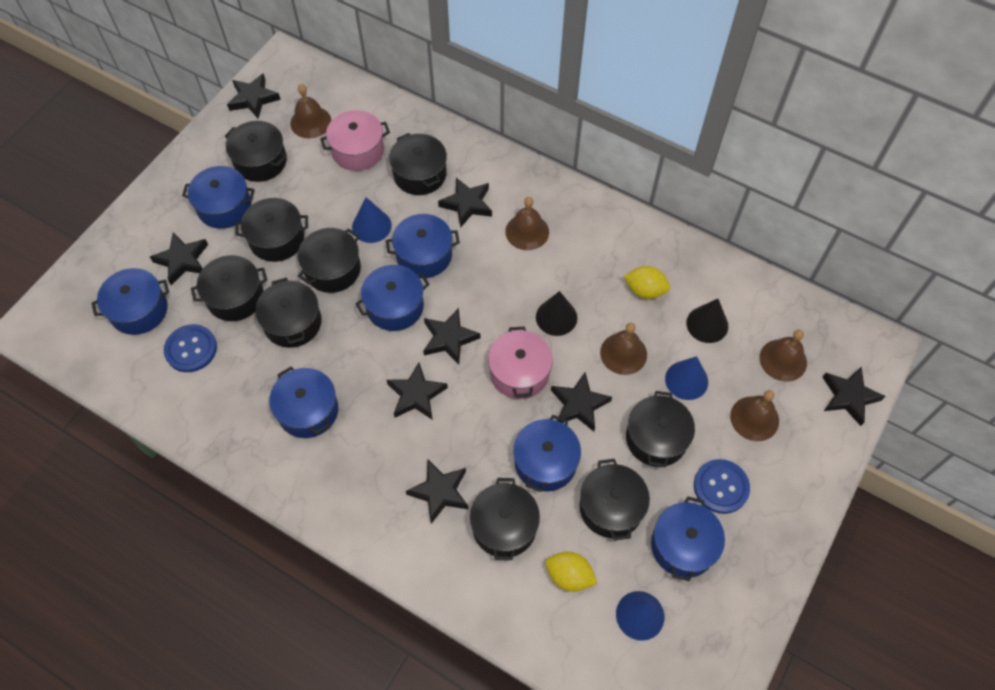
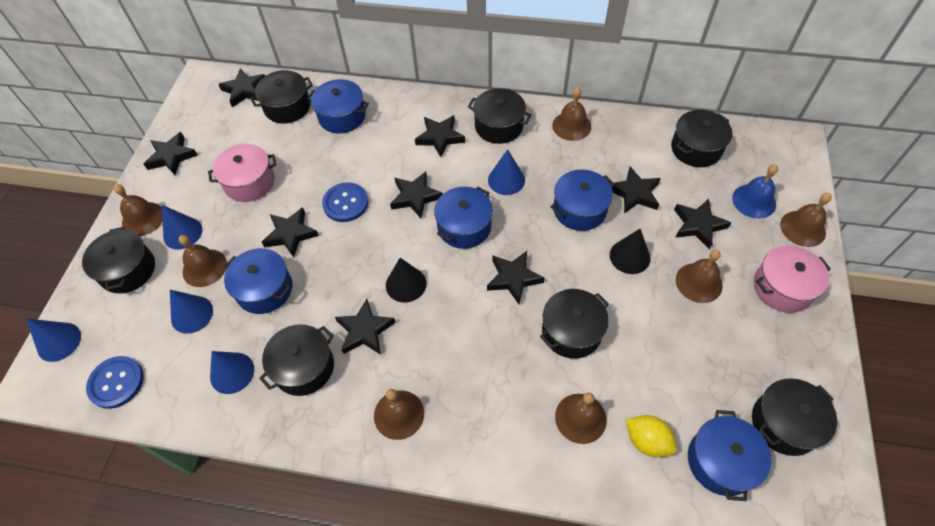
black pot: 9 -> 7
black star: 8 -> 9
blue bell: 0 -> 1
blue cone: 3 -> 5
blue pot: 7 -> 5
brown bell: 5 -> 7
yellow lemon: 2 -> 1

